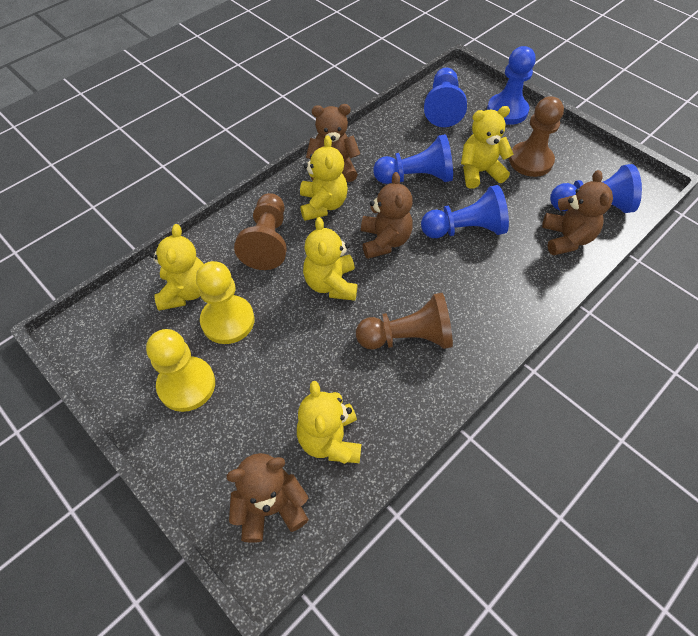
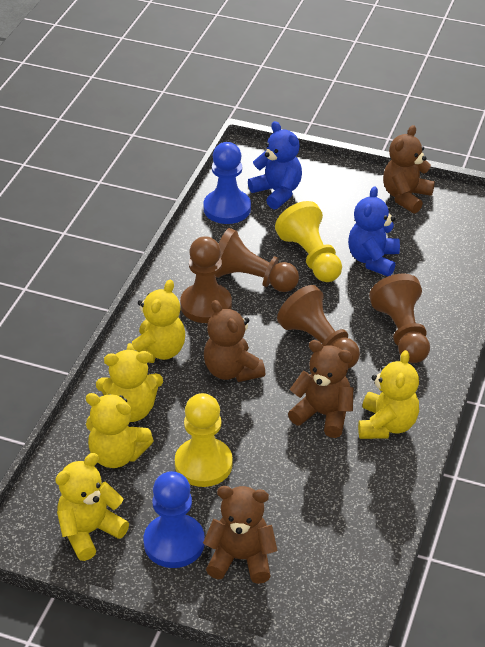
blue pawn: 5 -> 2
blue teddy bear: 0 -> 2
brown pawn: 3 -> 4

